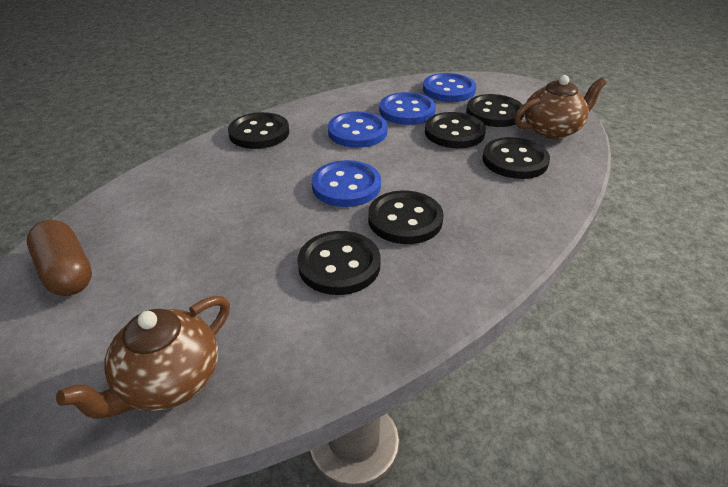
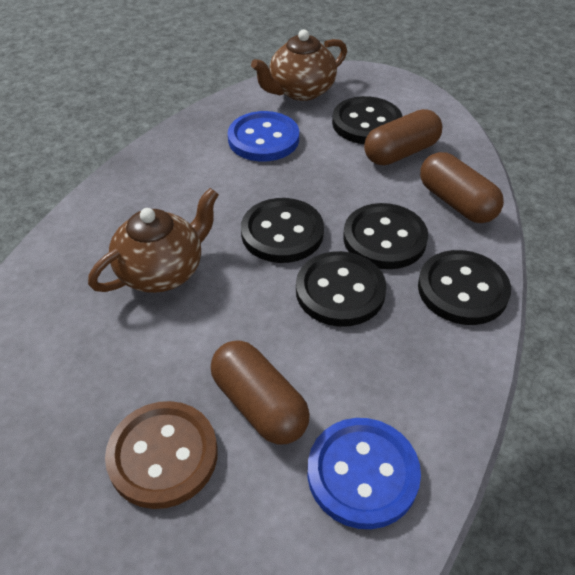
black button: 6 -> 5
blue button: 4 -> 2
brown button: 0 -> 1
brown capsule: 1 -> 3

